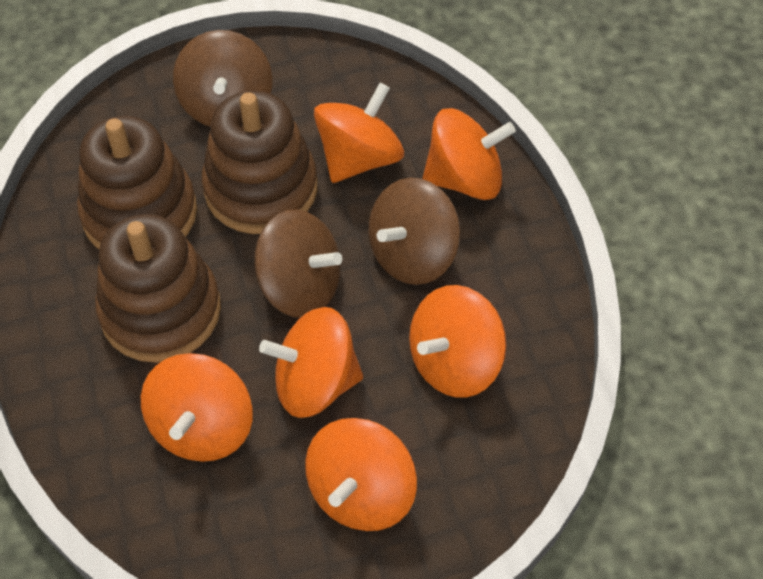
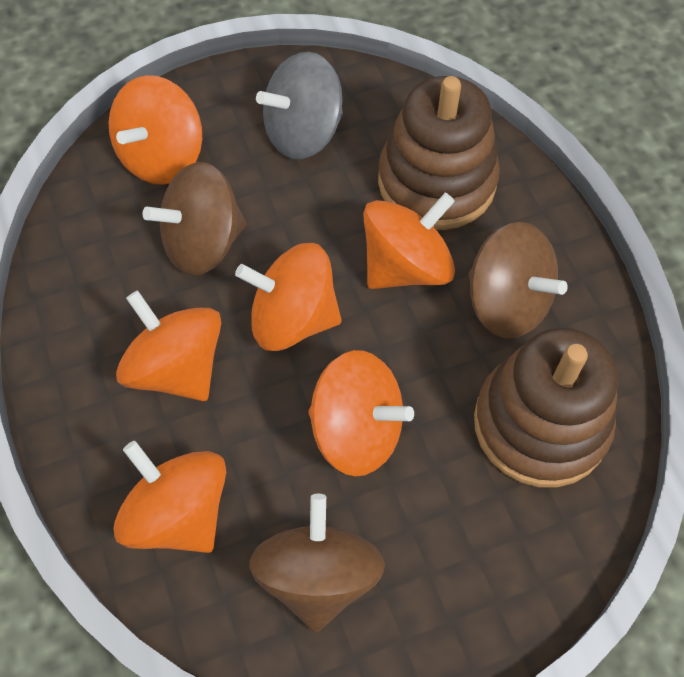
brown stacking toy: 3 -> 2
grey spinning top: 0 -> 1

